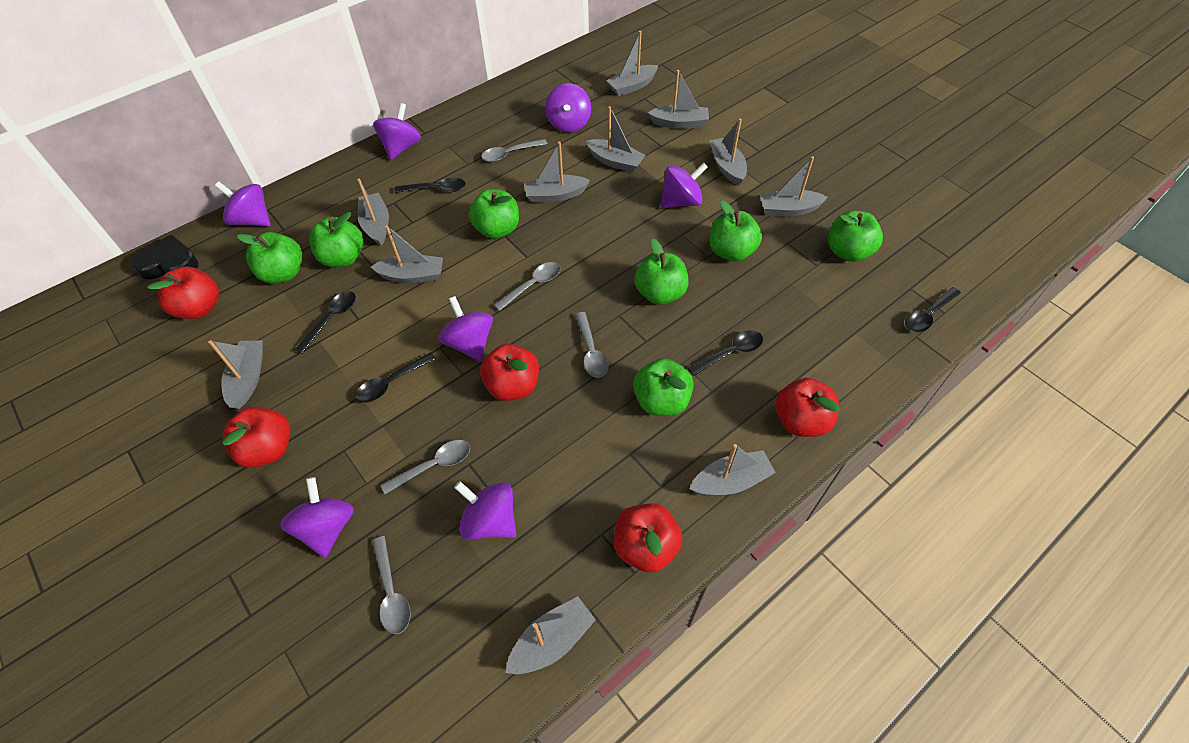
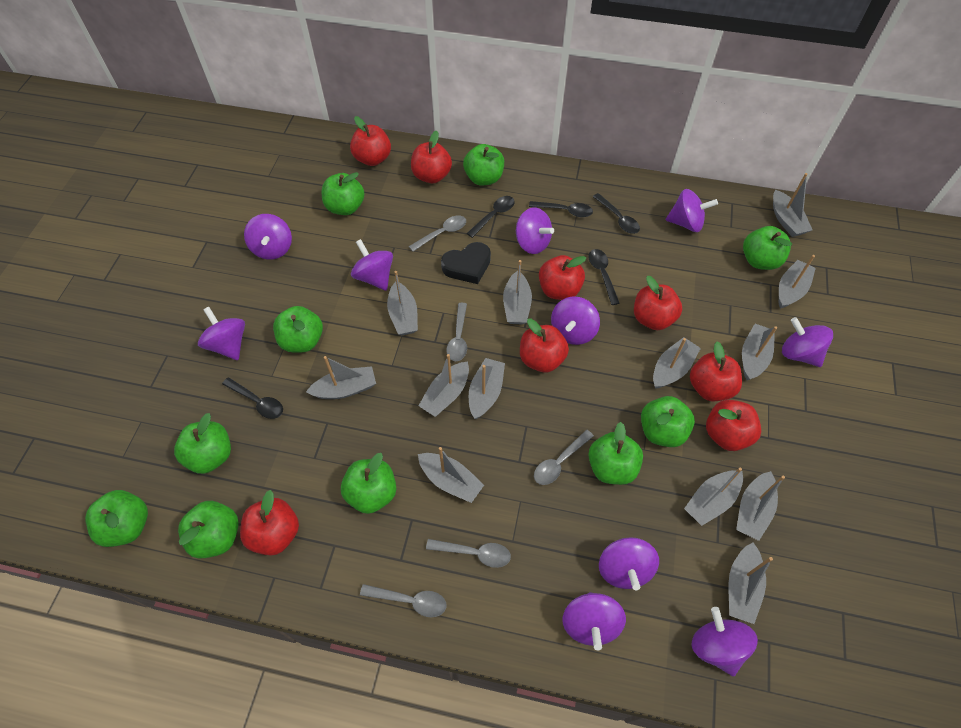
green apple: 7 -> 10
grey boat: 11 -> 13
purple spinning top: 7 -> 10
red apple: 5 -> 8

